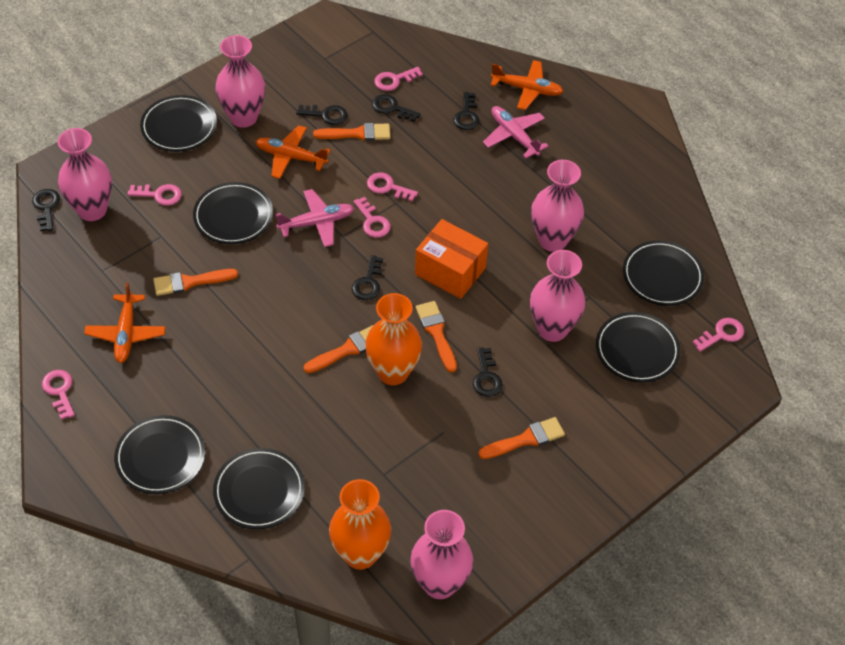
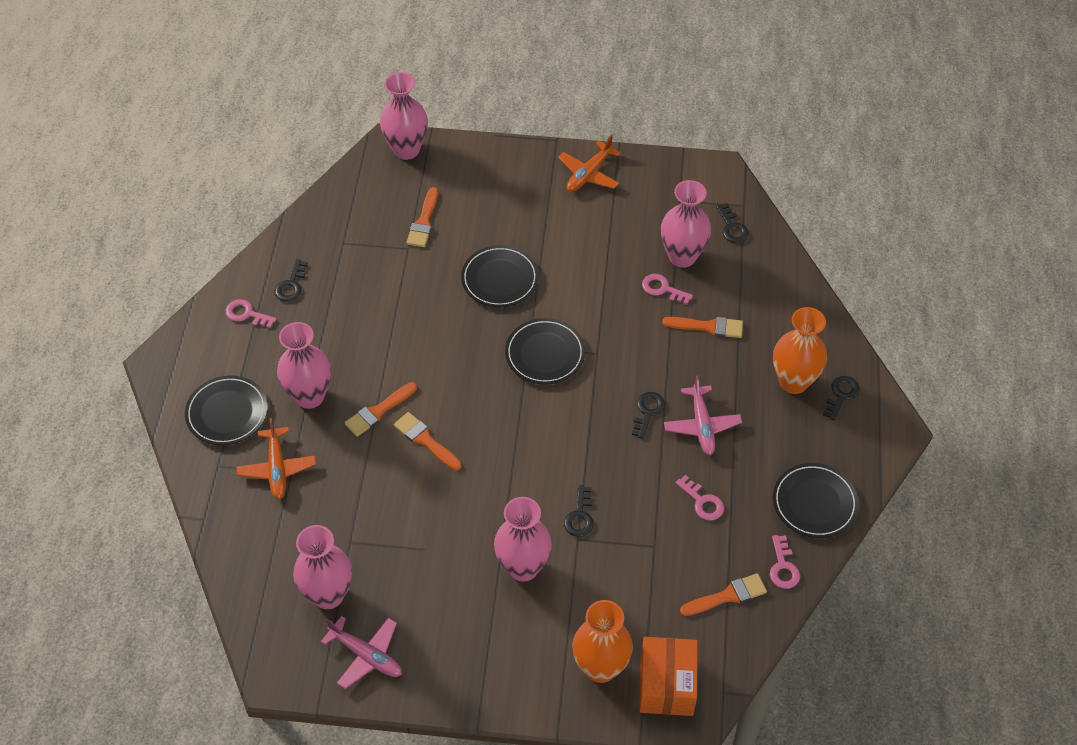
black key: 6 -> 5
black plate: 6 -> 4
orange plane: 3 -> 2
pink key: 6 -> 4

